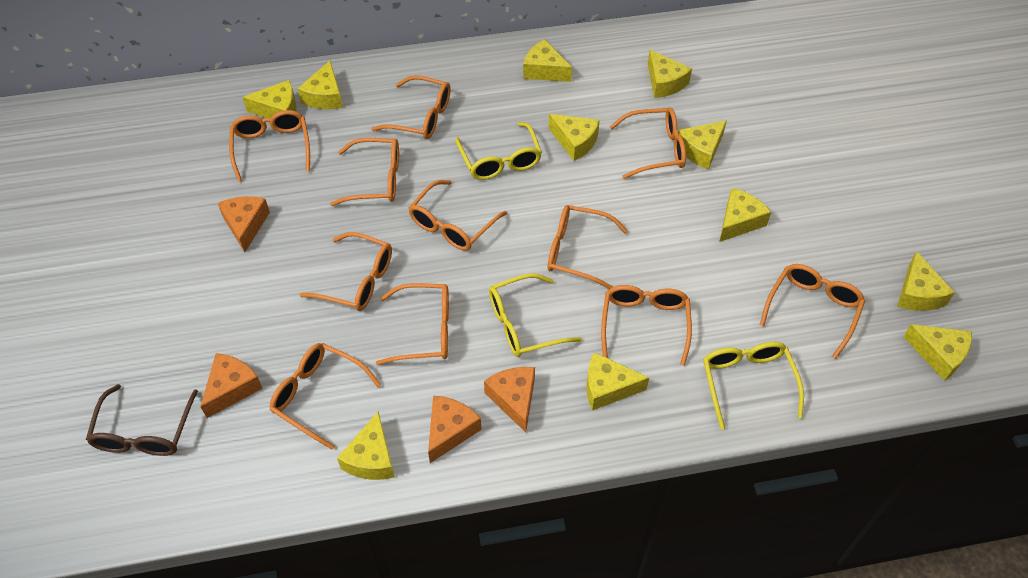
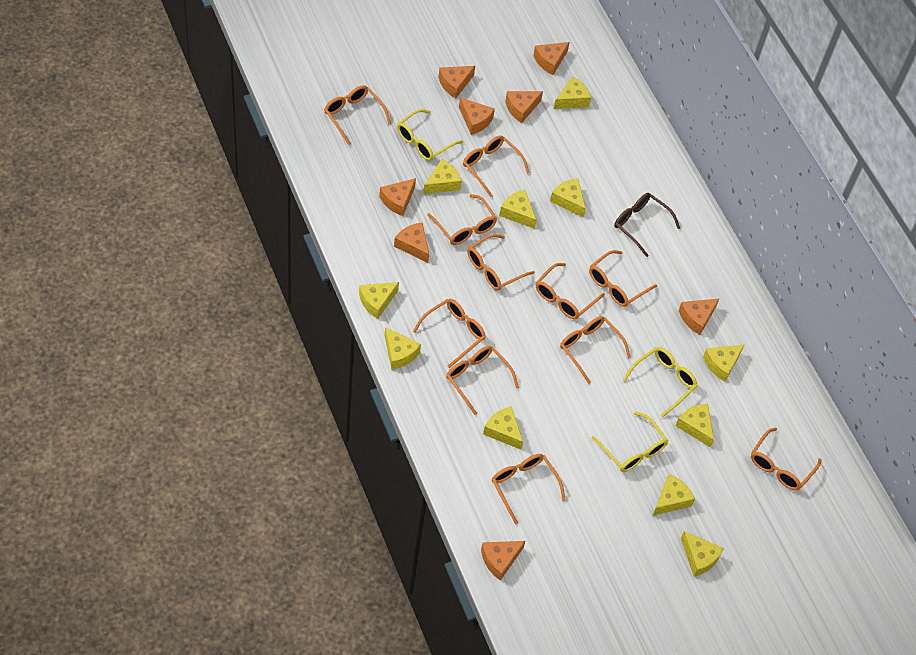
orange cheese: 4 -> 8

